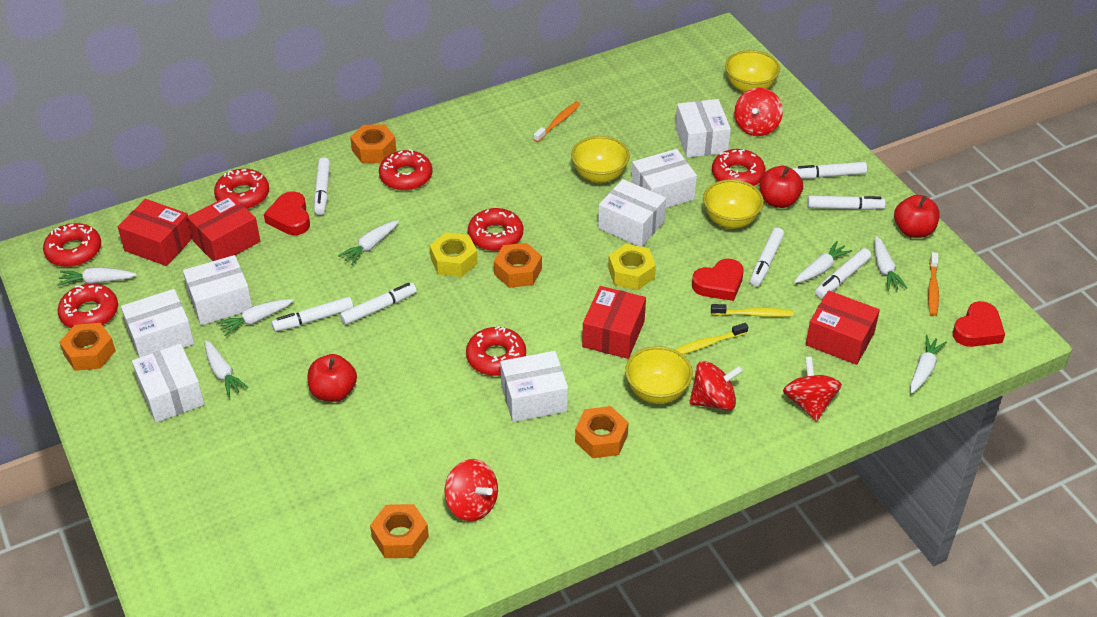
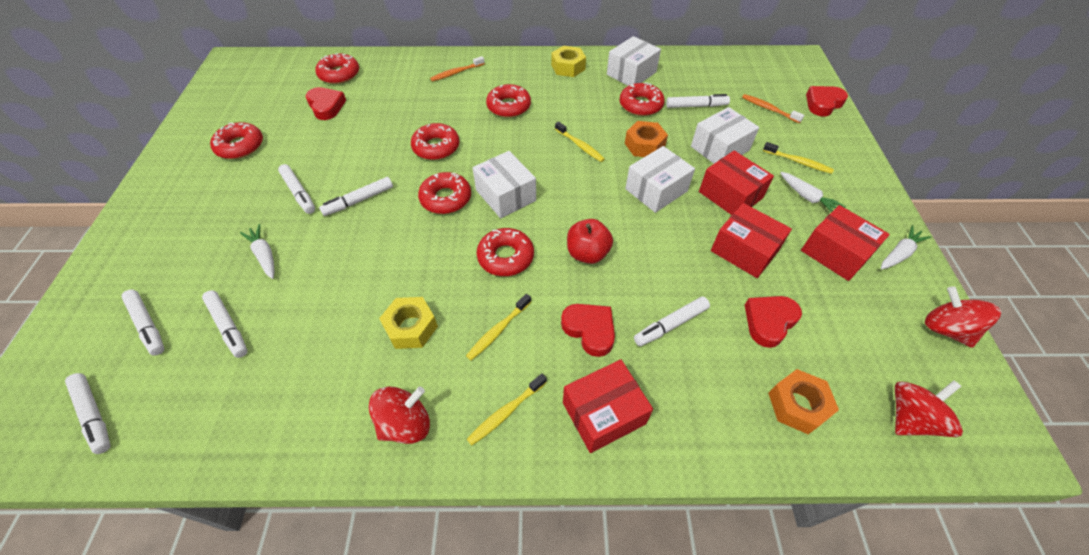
orange nut: 5 -> 2
red apple: 3 -> 1
red heart: 3 -> 4
red spinning top: 4 -> 3
white box: 7 -> 4
white carrot: 7 -> 3
yellow bowl: 4 -> 0
yellow toothbrush: 2 -> 4

